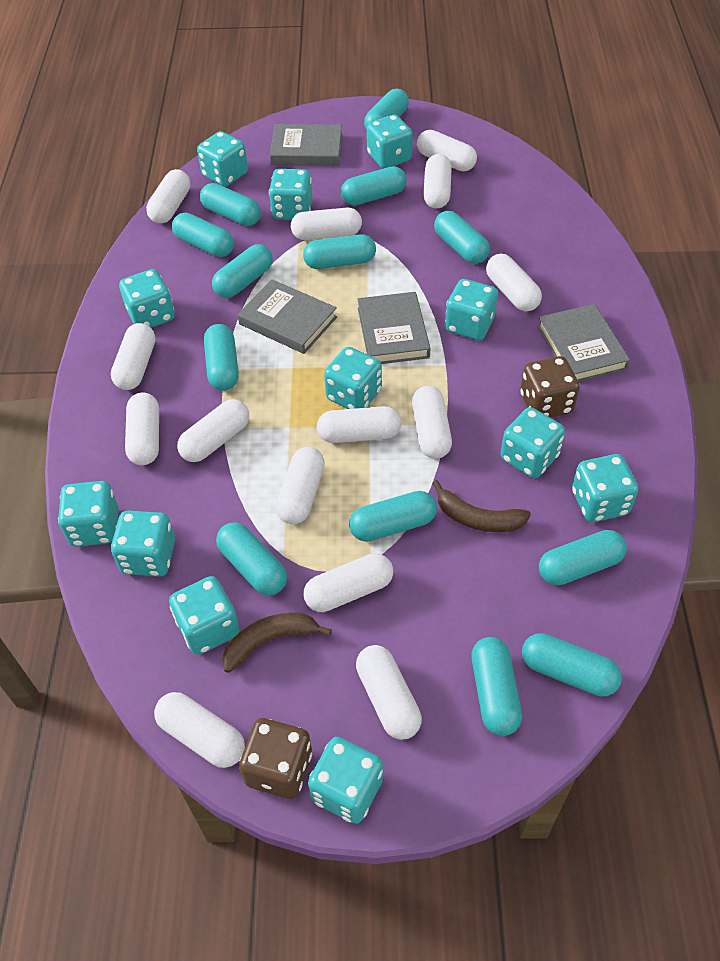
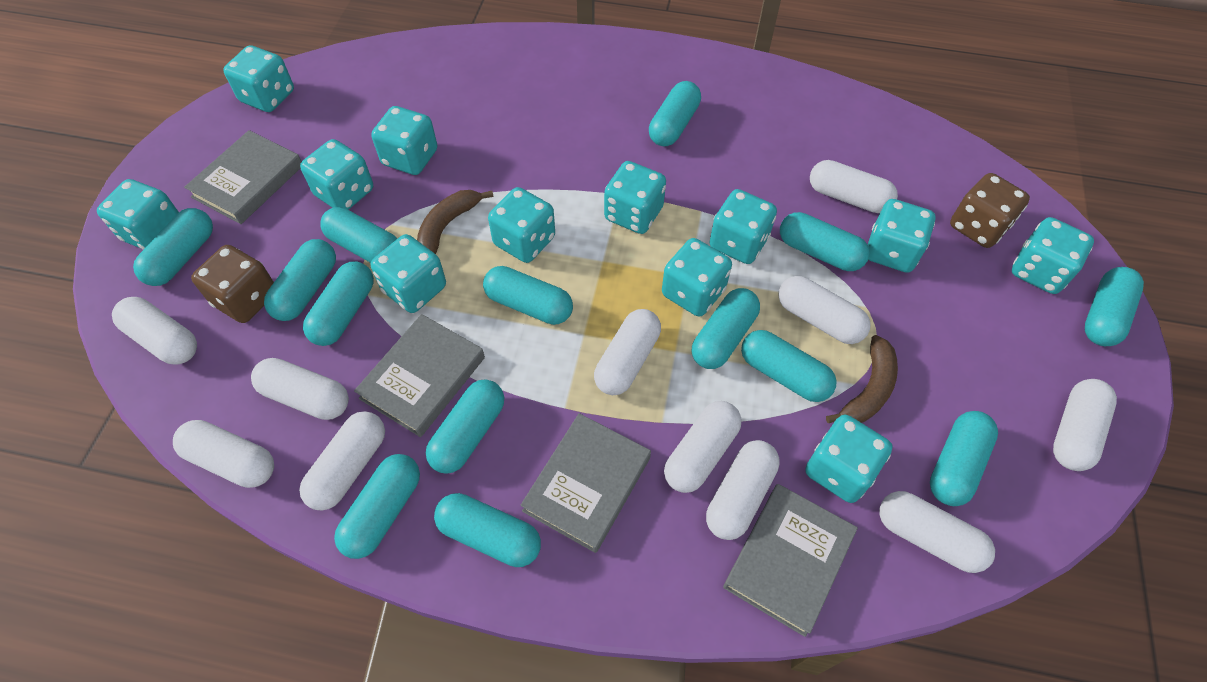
turquoise capsule: 13 -> 14
white capsule: 14 -> 11

